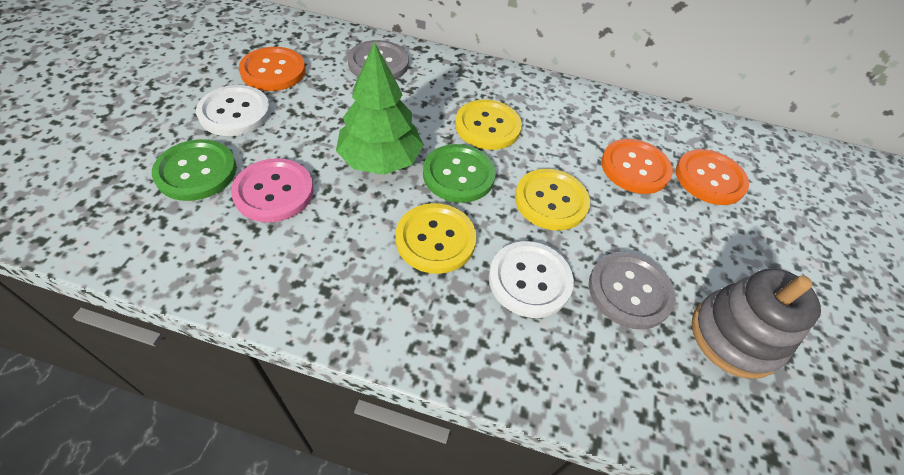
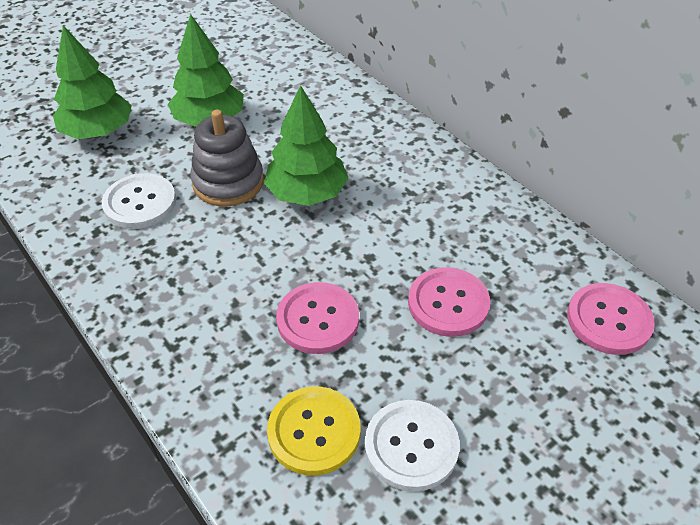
green button: 2 -> 0
green tree: 1 -> 3
grey button: 2 -> 0
orange button: 3 -> 0
pink button: 1 -> 3
yellow button: 3 -> 1

